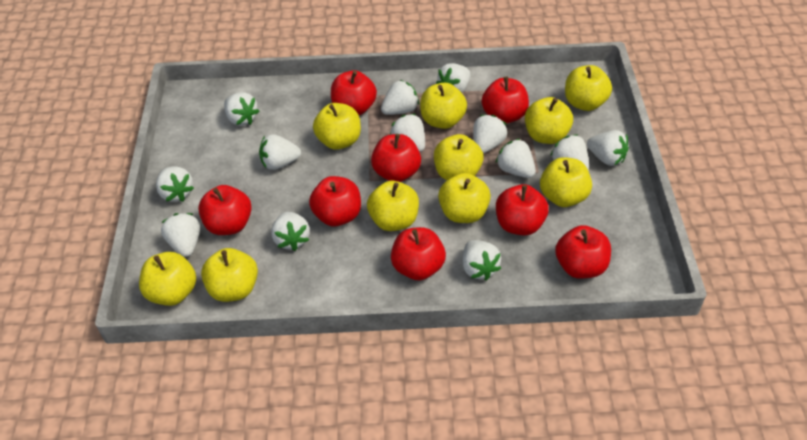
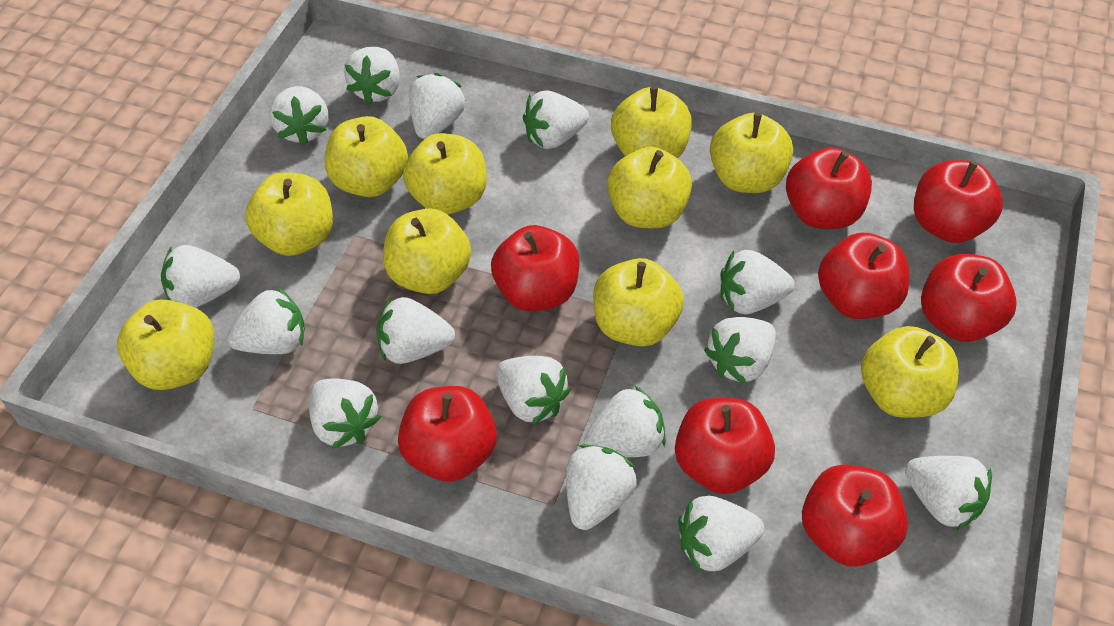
white strawberry: 13 -> 15

